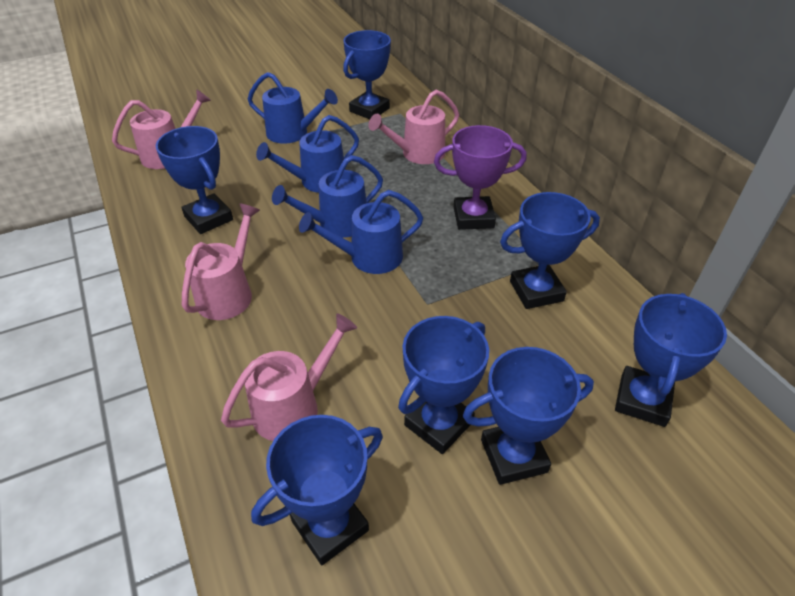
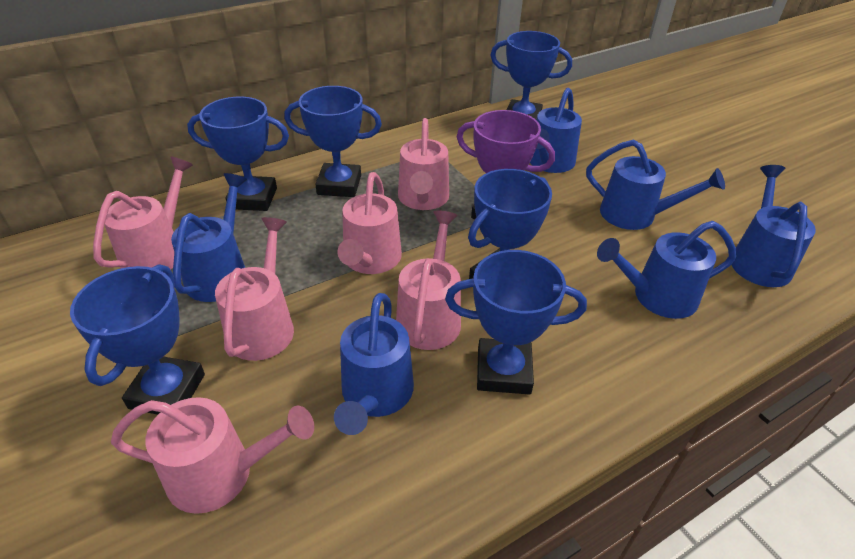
blue trophy: 7 -> 6
blue watering can: 4 -> 6
pink watering can: 4 -> 6

